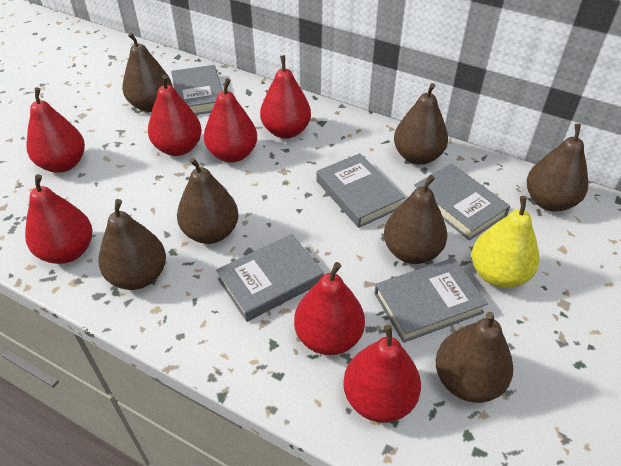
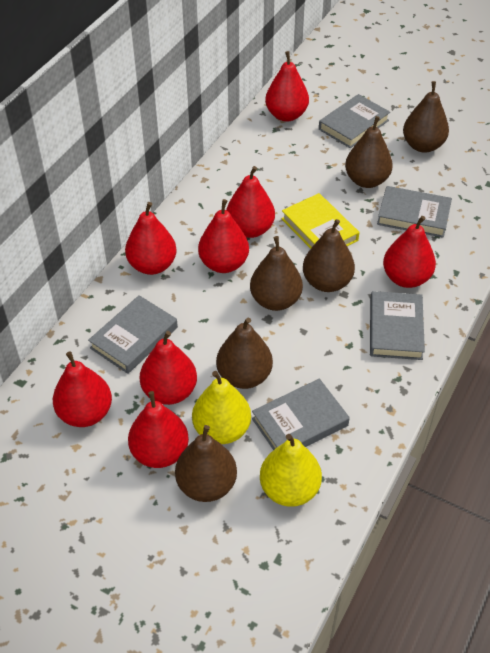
brown pear: 7 -> 6
red pear: 7 -> 8
yellow book: 0 -> 1
yellow pear: 1 -> 2

